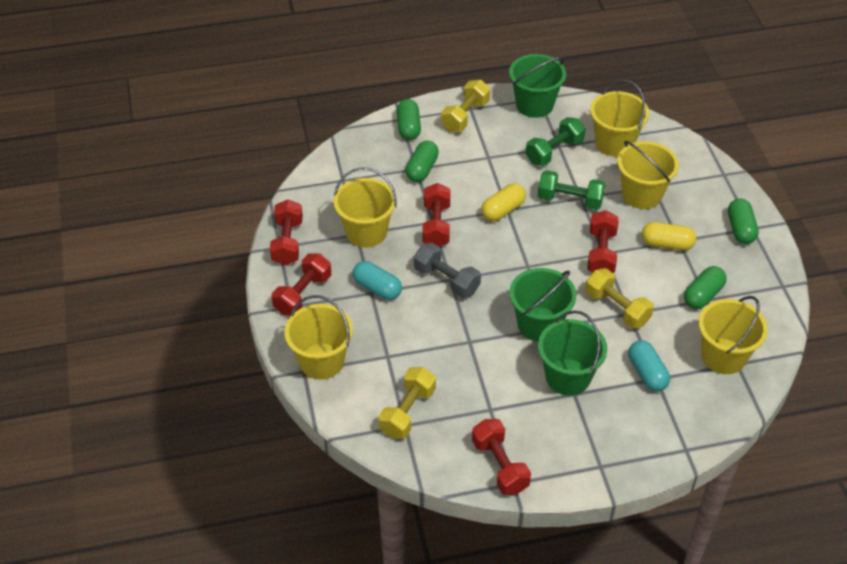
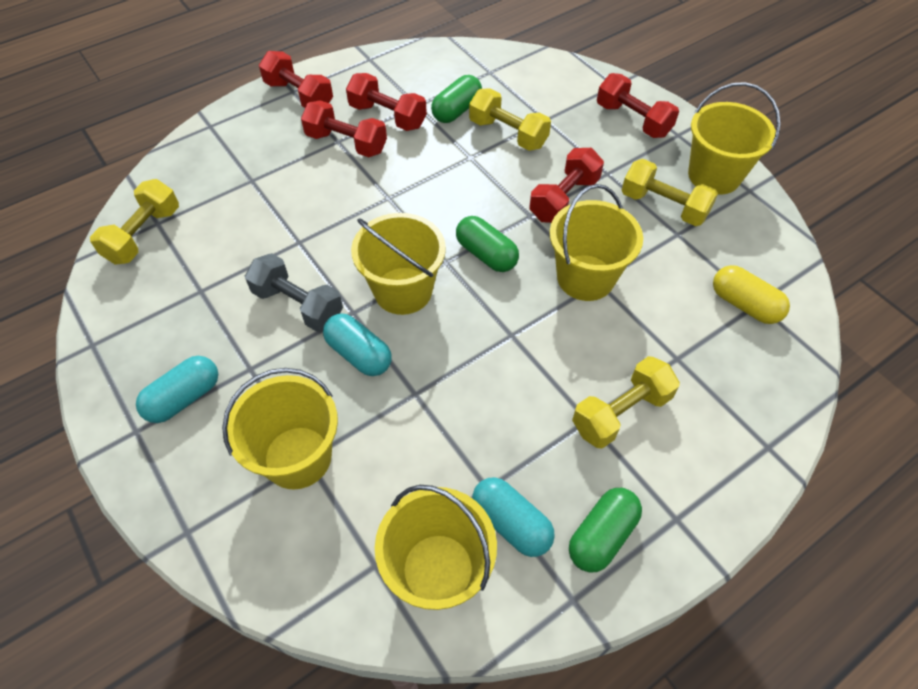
green bucket: 3 -> 0
green capsule: 4 -> 3
green dumbbell: 2 -> 0
turquoise capsule: 2 -> 3
yellow capsule: 2 -> 1
yellow dumbbell: 3 -> 4

